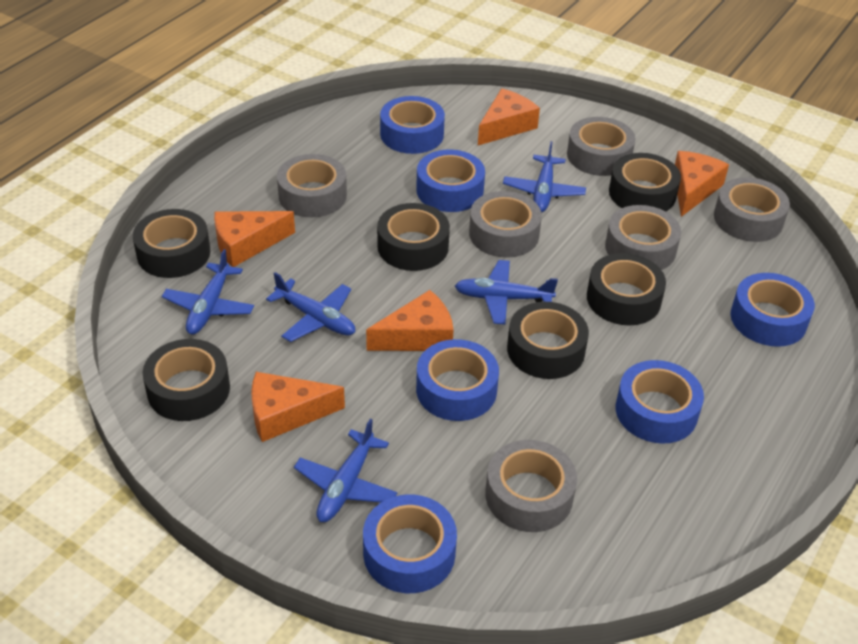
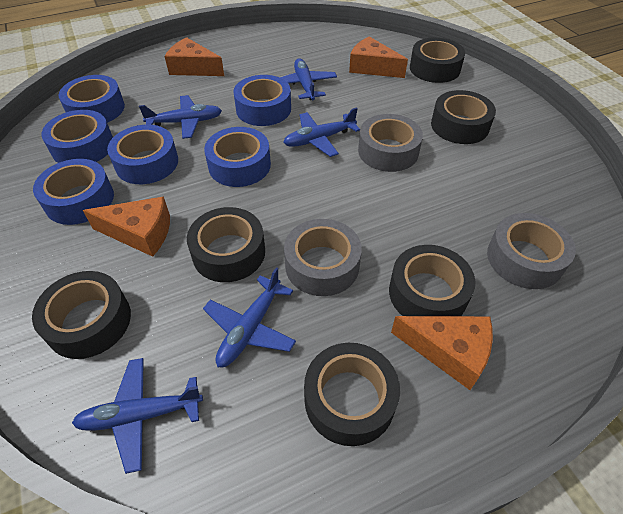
grey tape: 6 -> 3
orange cheese: 5 -> 4

